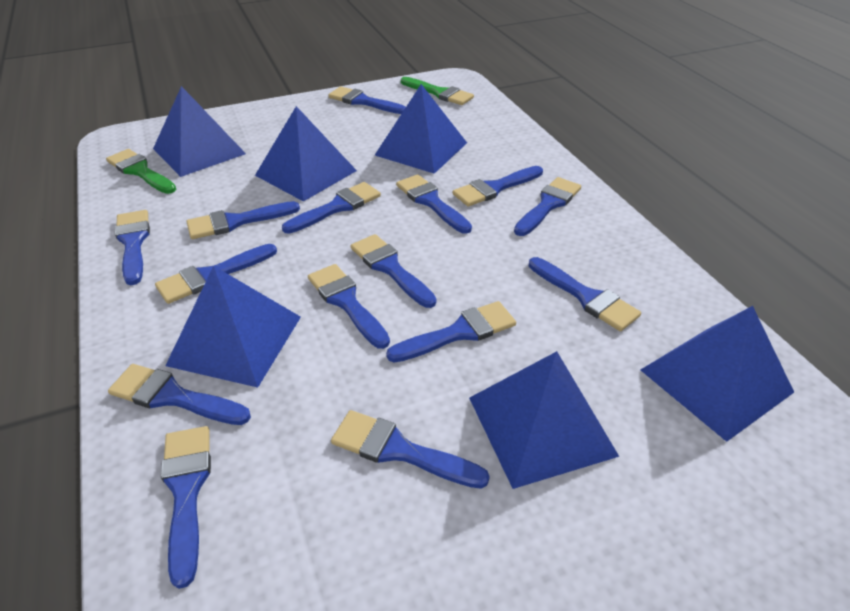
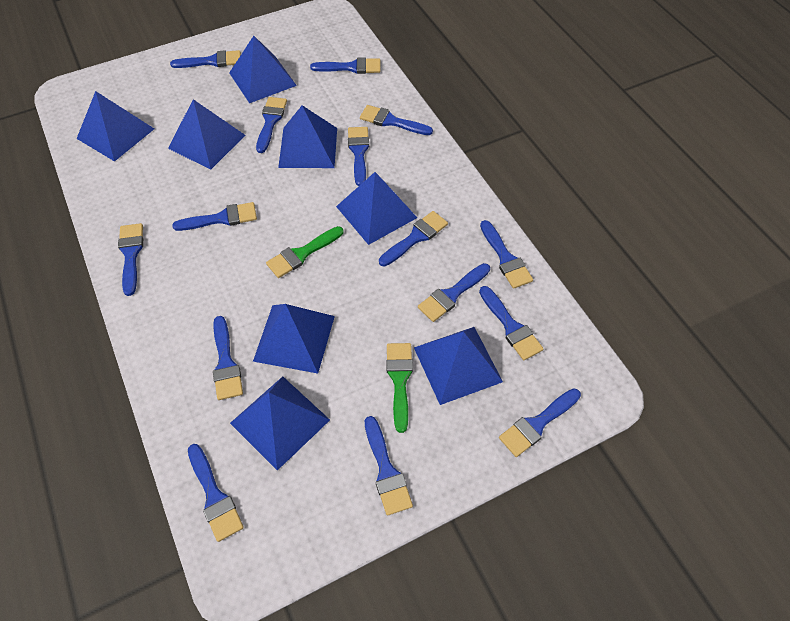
blue pyramid: 6 -> 8

